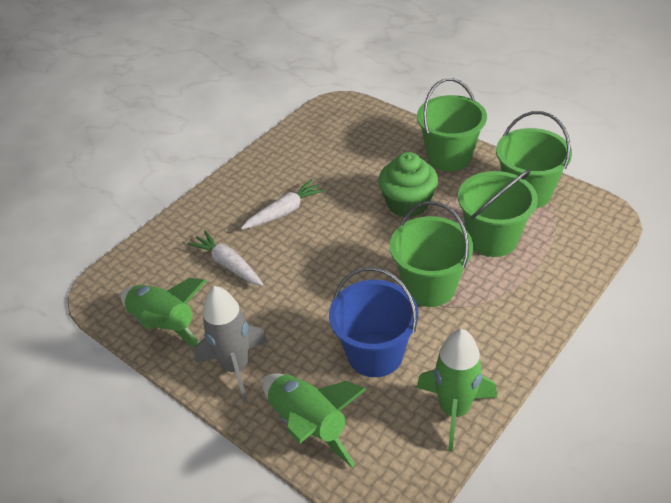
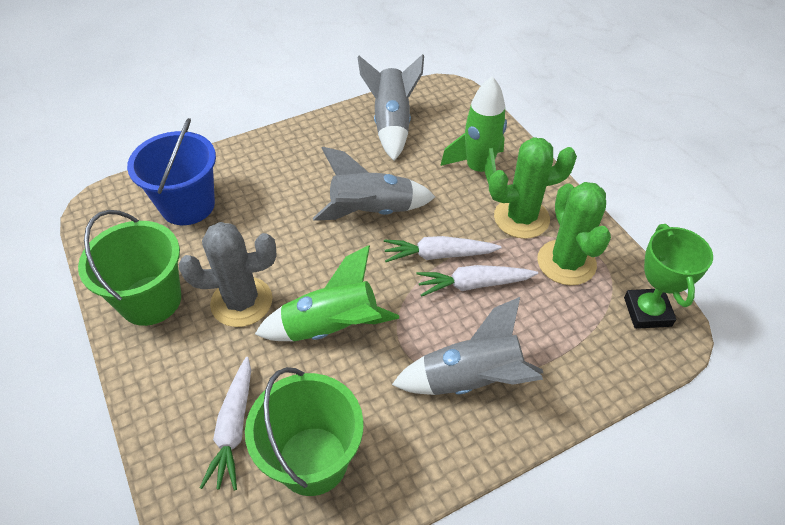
green bucket: 4 -> 2
green cactus: 0 -> 2
green cupcake: 1 -> 0
green rocket: 3 -> 2
green trophy: 0 -> 1
grey cactus: 0 -> 1
grey rocket: 1 -> 3
white carrot: 2 -> 3

